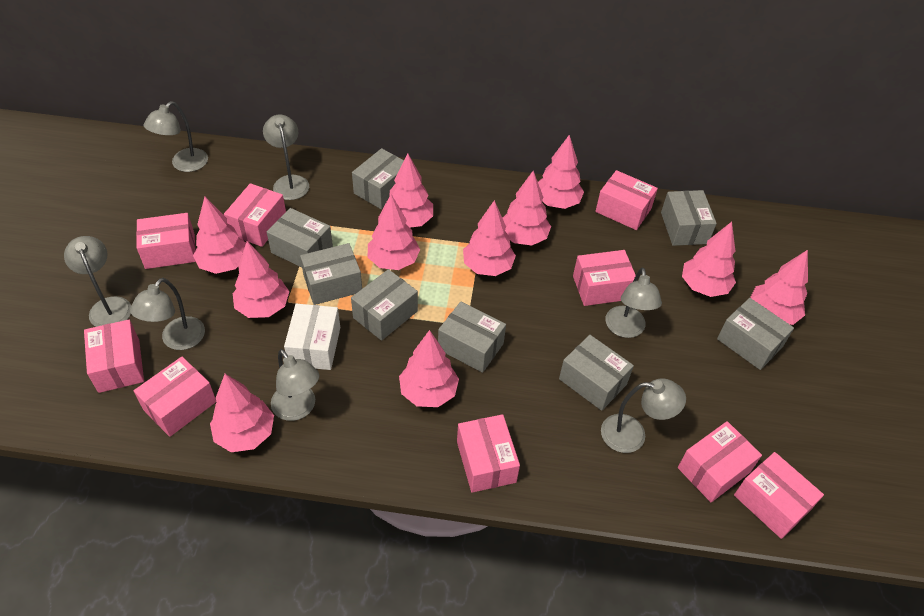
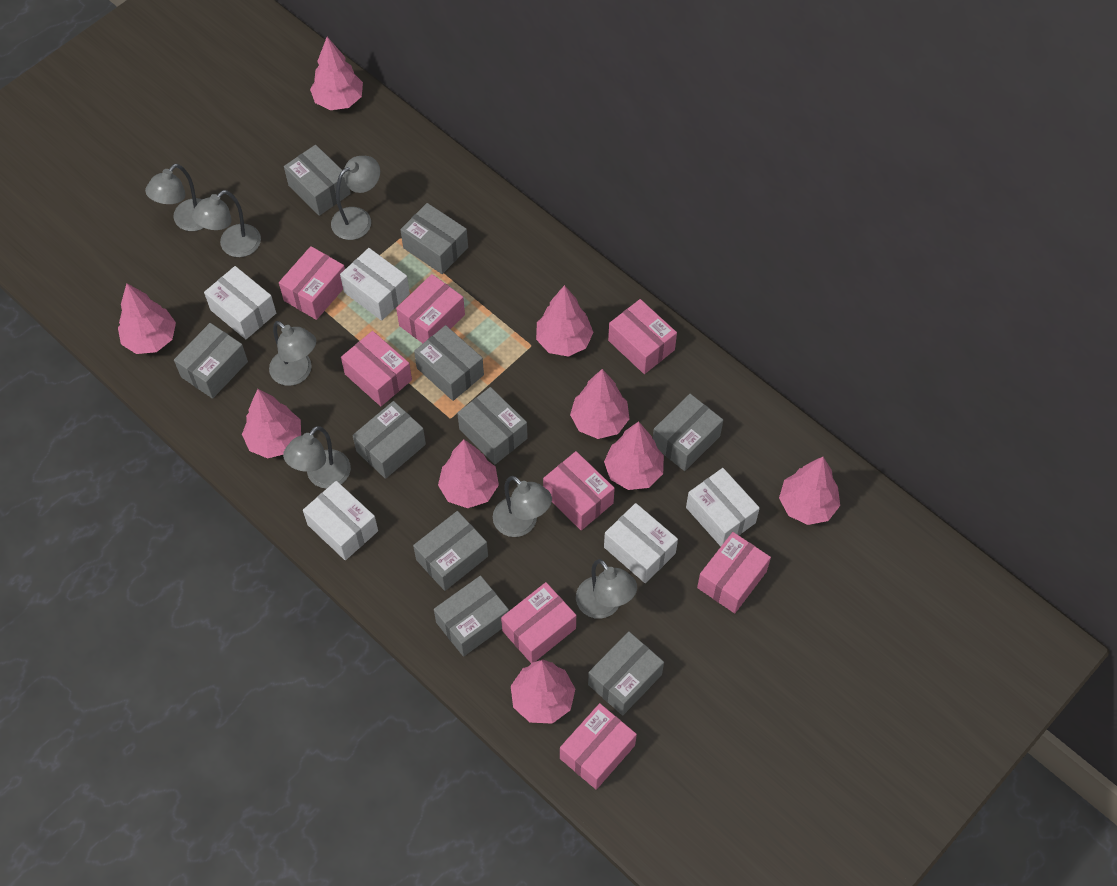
grey box: 8 -> 10
pink box: 9 -> 8
pink tree: 11 -> 9
white box: 1 -> 5

